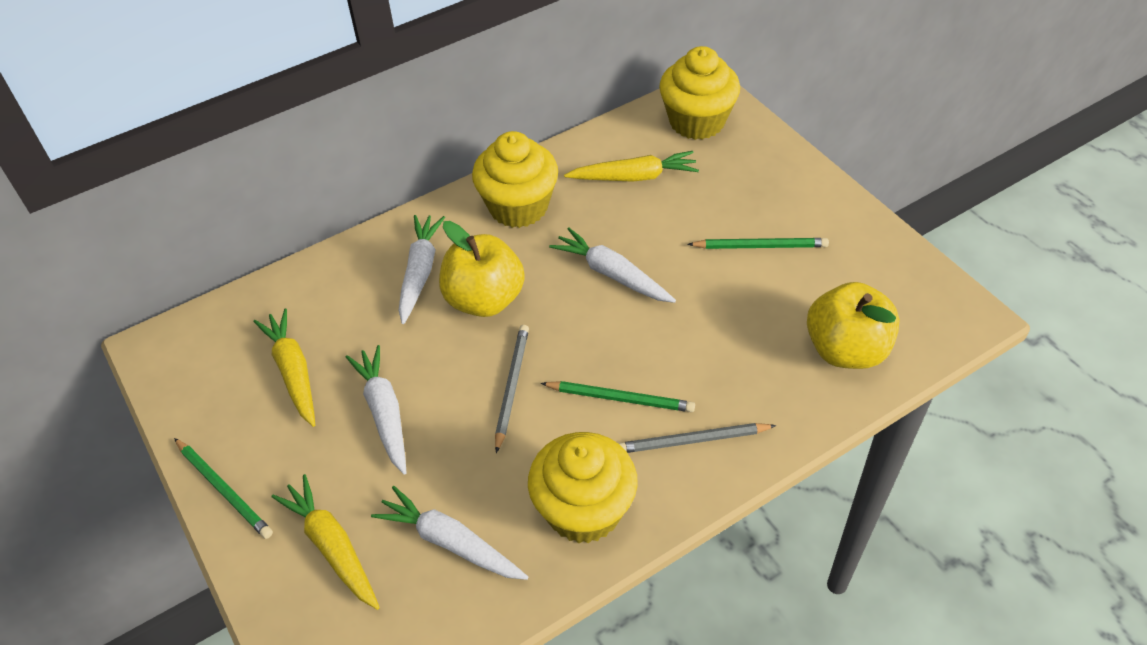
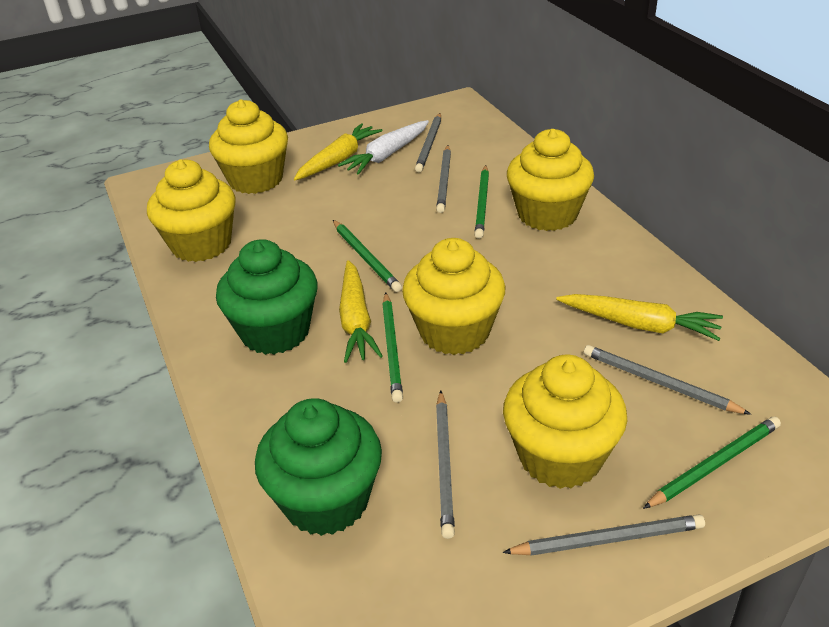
green cupcake: 0 -> 2
green pencil: 3 -> 4
grey pencil: 2 -> 5
white carrot: 4 -> 1
yellow apple: 2 -> 0
yellow cupcake: 3 -> 5

